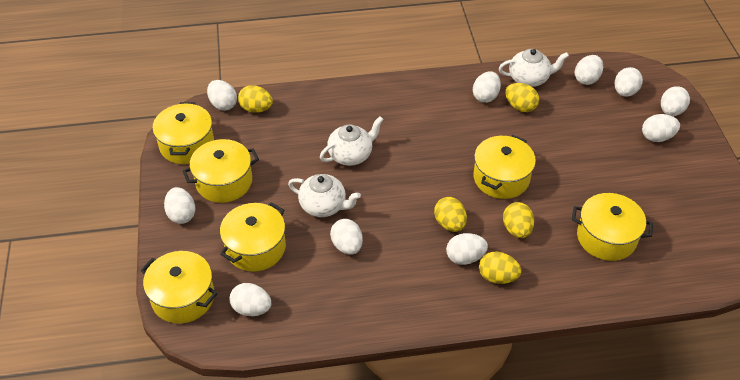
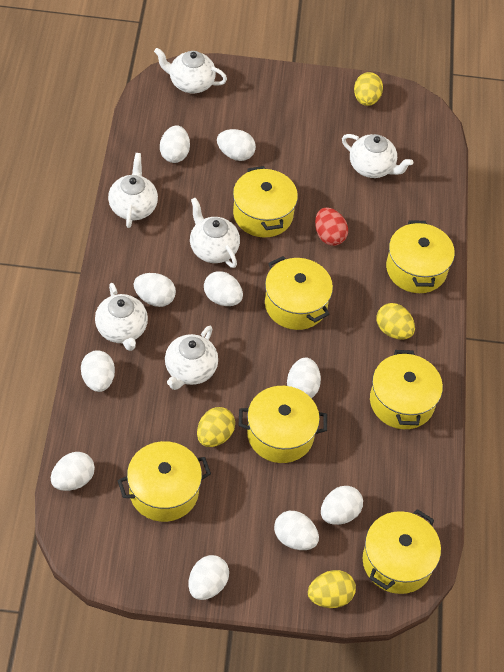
red egg: 0 -> 1
white teapot: 3 -> 6
yellow egg: 5 -> 4
yellow pot: 6 -> 7

